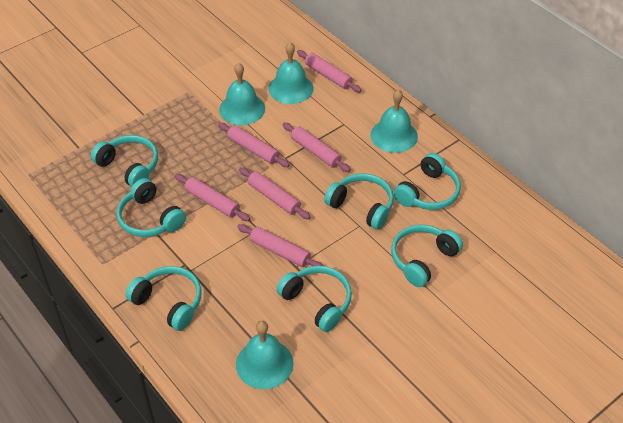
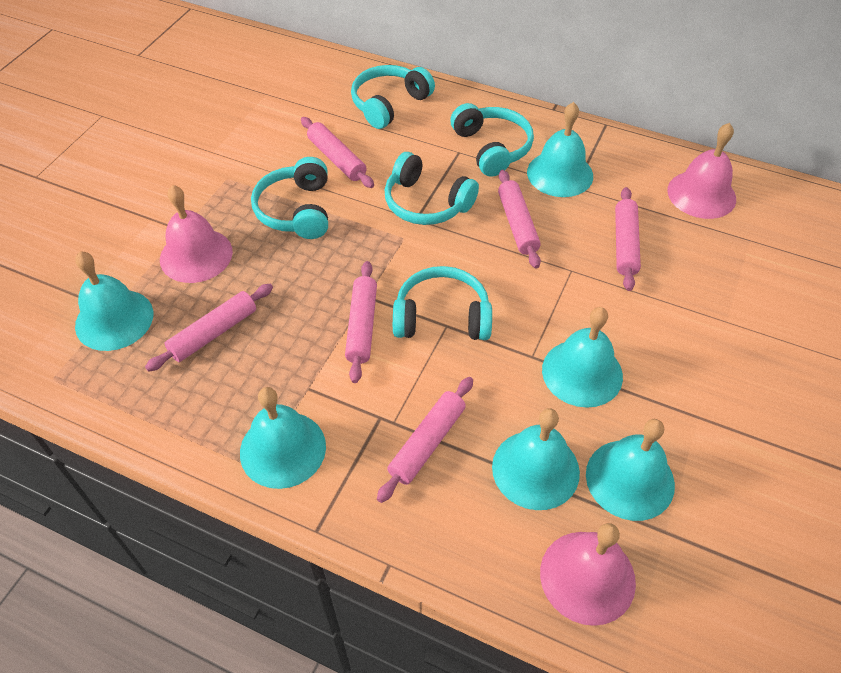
pink bell: 0 -> 3
turquoise bell: 4 -> 6
turquoise headphones: 7 -> 5

